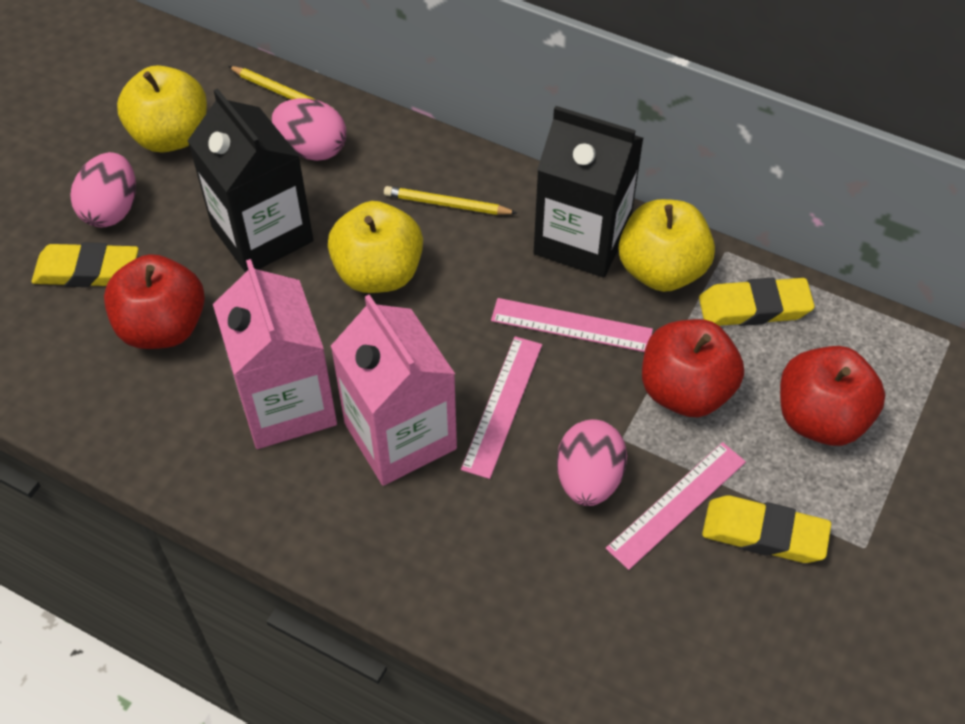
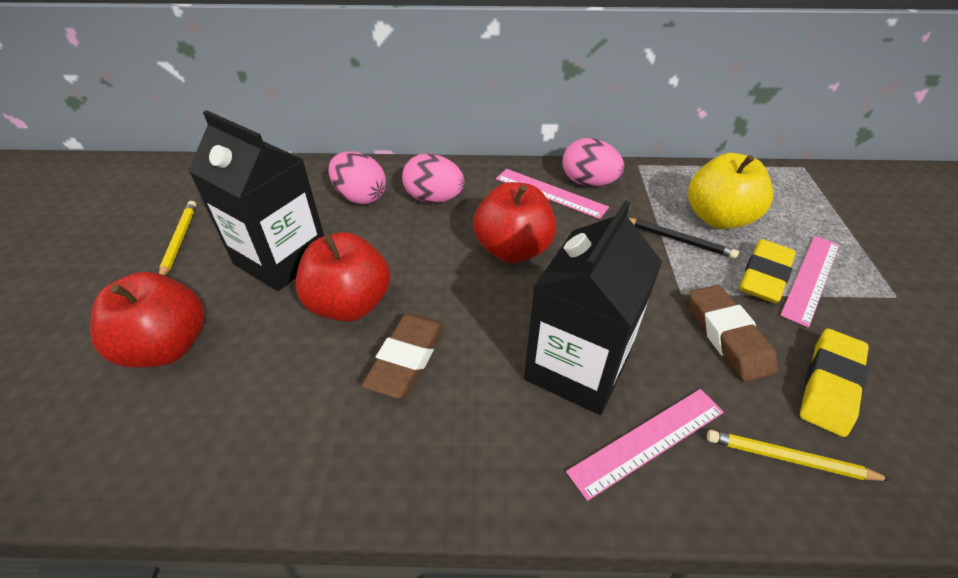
black pencil: 0 -> 1
brown eraser: 0 -> 2
pink carton: 2 -> 0
yellow apple: 3 -> 1
yellow eraser: 3 -> 2

